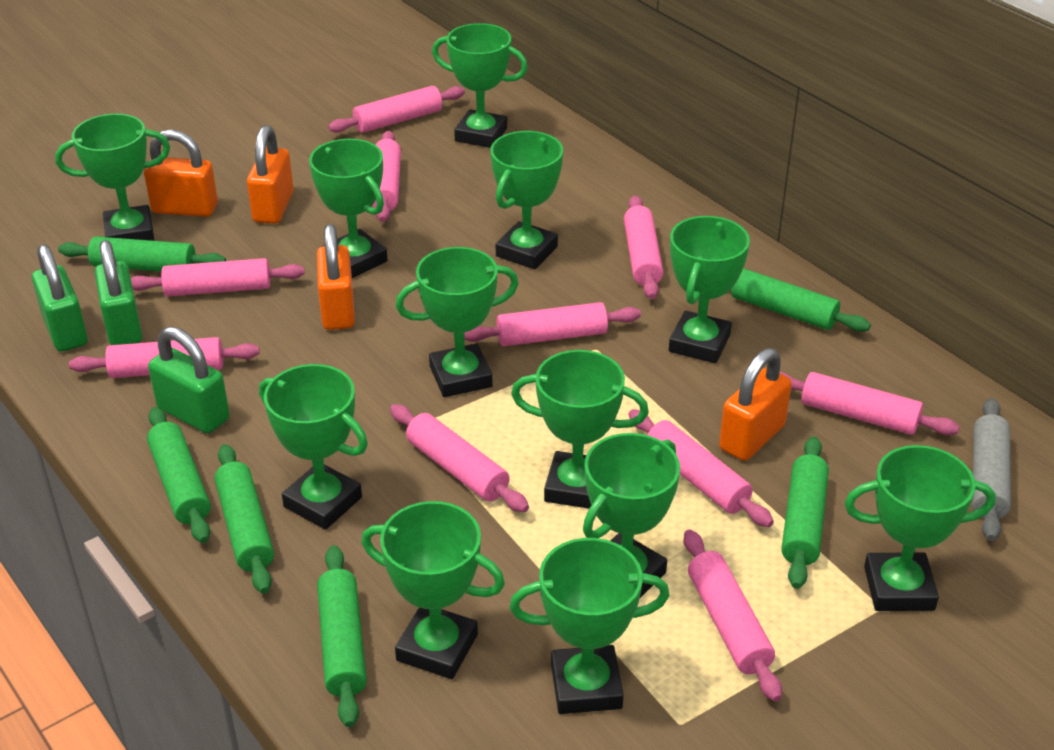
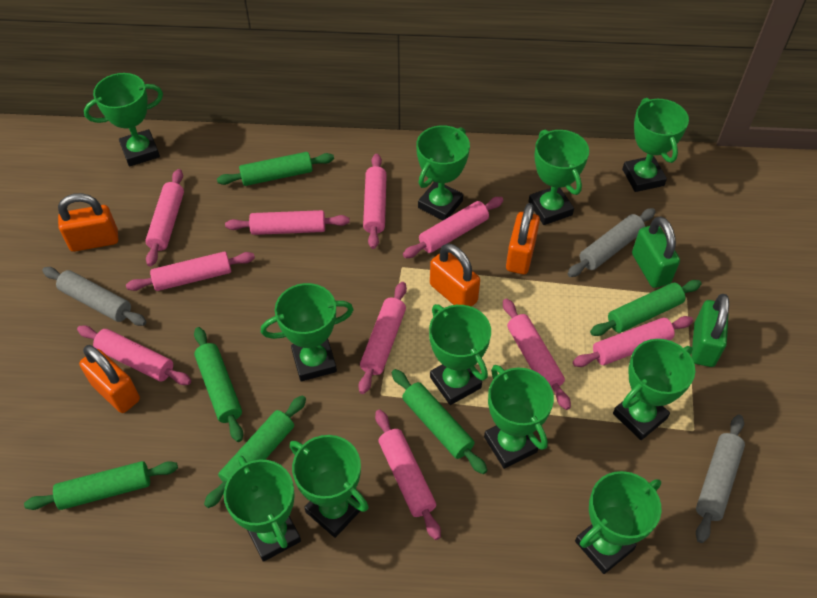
green padlock: 3 -> 2
green trophy: 12 -> 11
grey rolling pin: 1 -> 3

